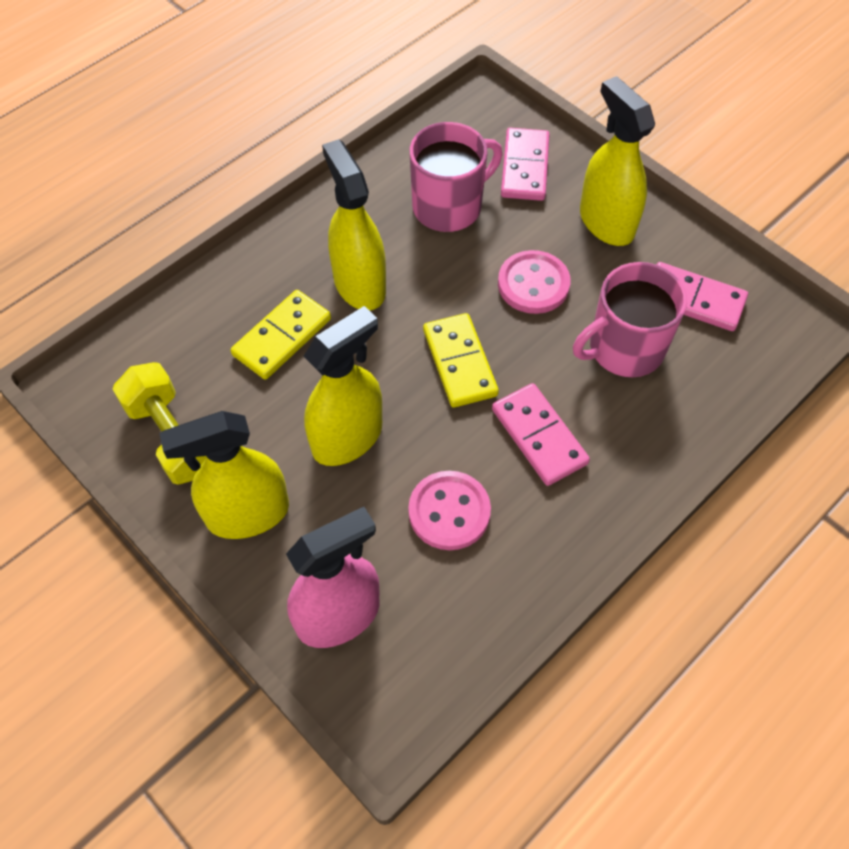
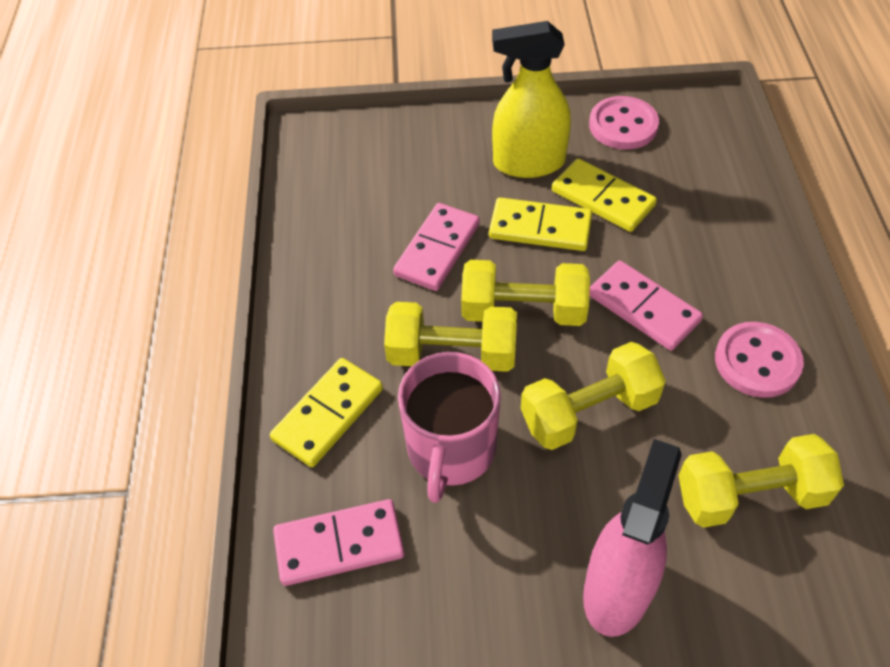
pink mug: 2 -> 1
yellow domino: 2 -> 3
yellow dumbbell: 1 -> 4
yellow spray bottle: 4 -> 1

